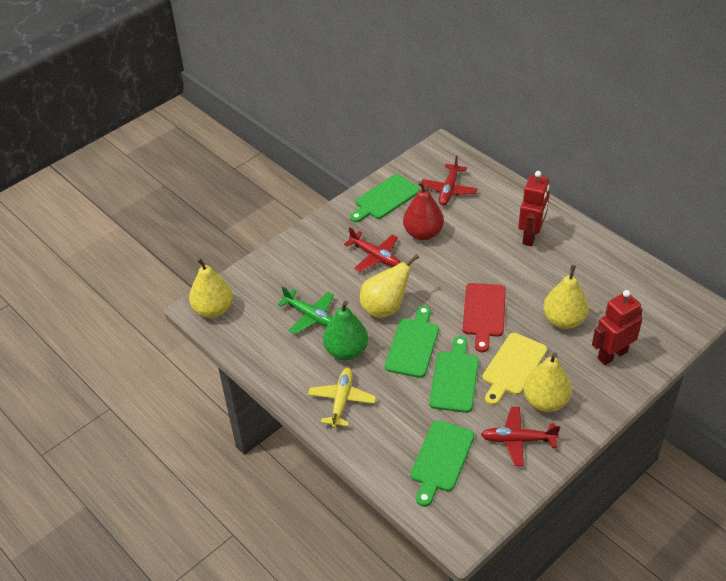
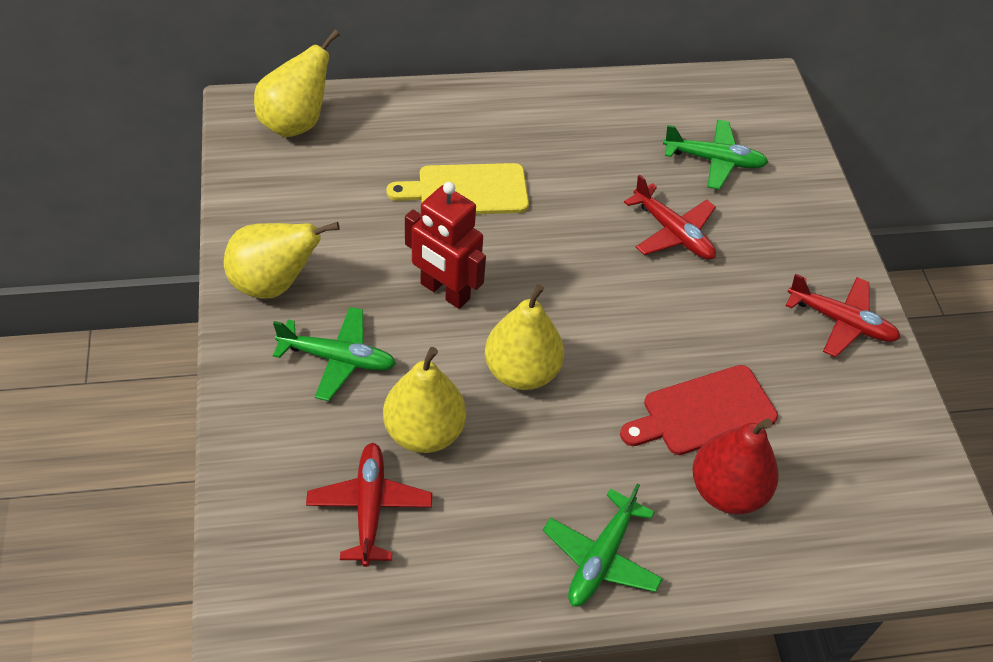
green cutting board: 4 -> 0
green pear: 1 -> 0
green plane: 1 -> 3
red robot: 2 -> 1
yellow plane: 1 -> 0

